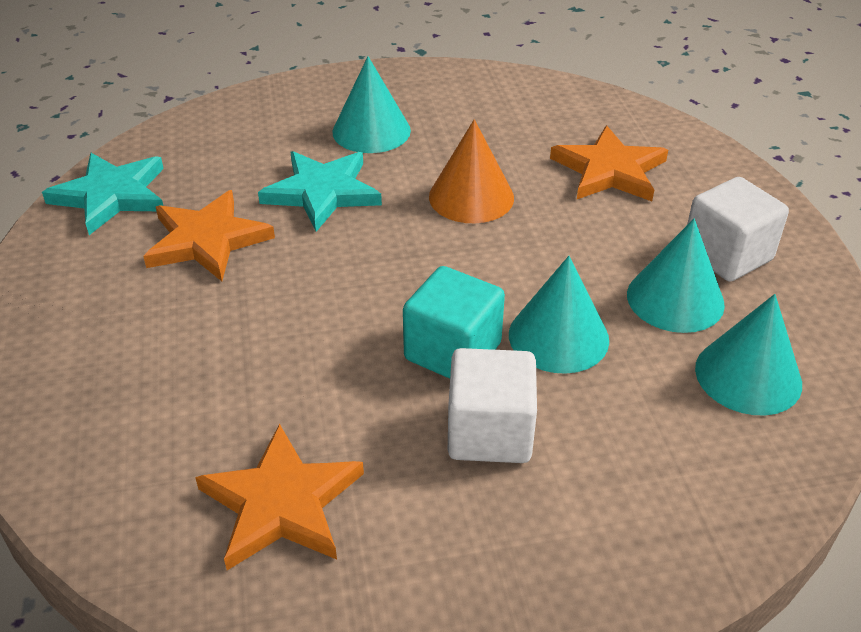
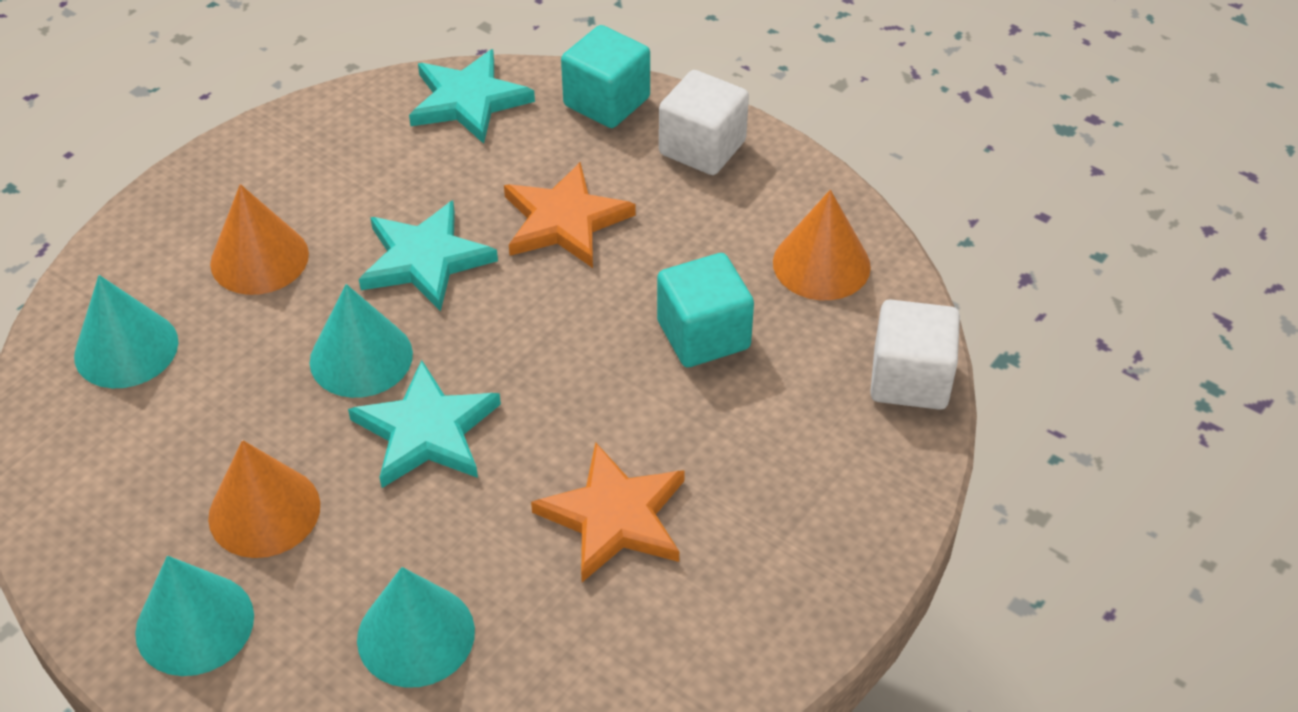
orange cone: 1 -> 3
orange star: 3 -> 2
turquoise cube: 1 -> 2
turquoise star: 2 -> 3

